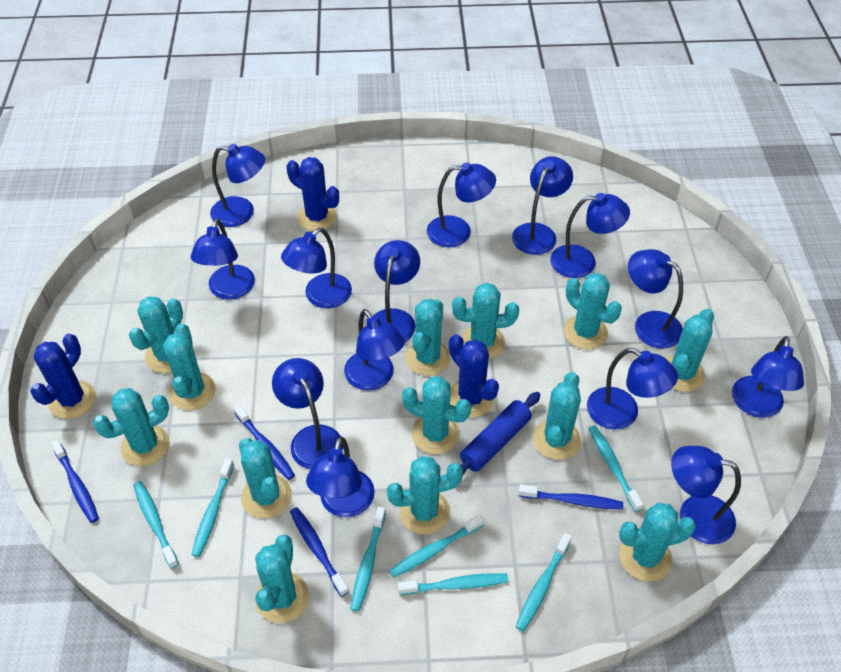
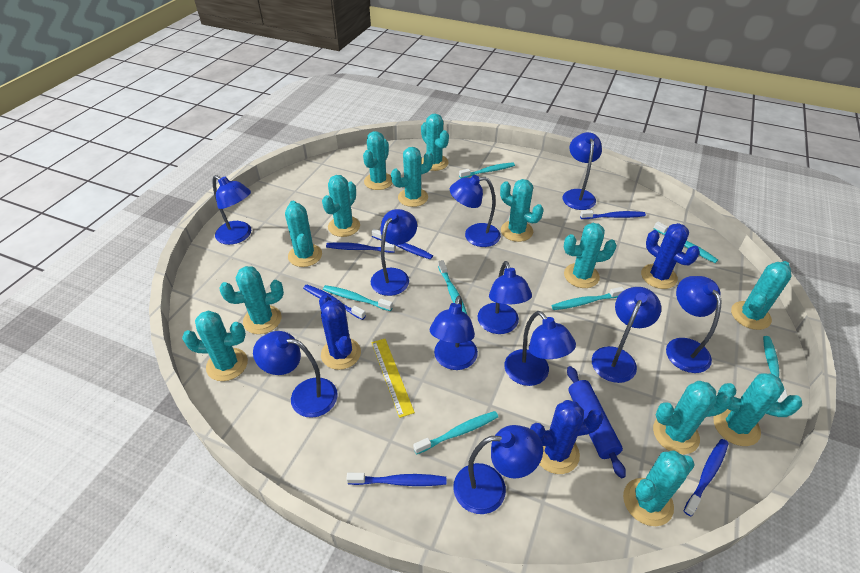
blue lamp: 14 -> 11
blue toothbrush: 4 -> 6
yellow ruler: 0 -> 1

